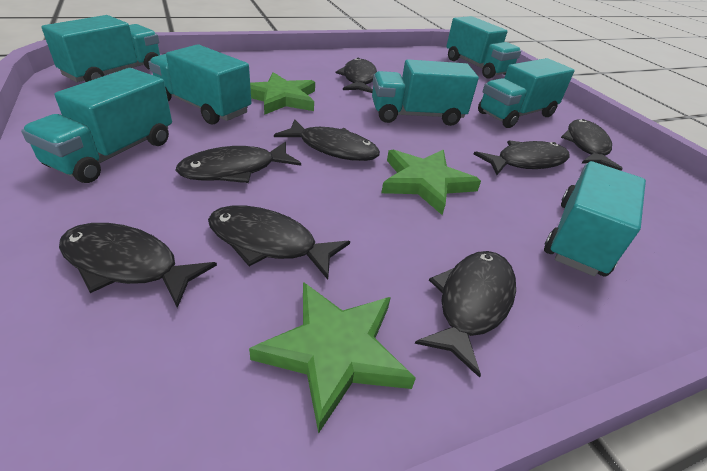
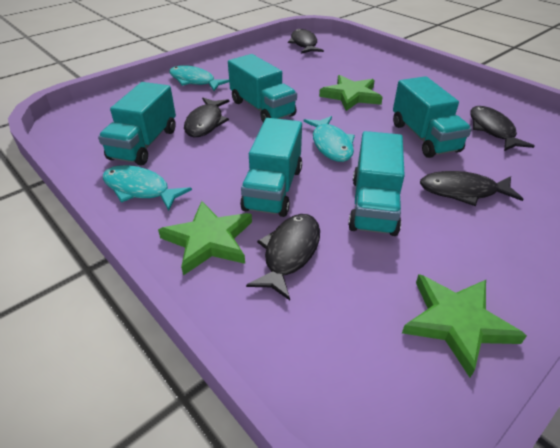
black fish: 8 -> 5
turquoise fish: 0 -> 3
turquoise truck: 7 -> 5

